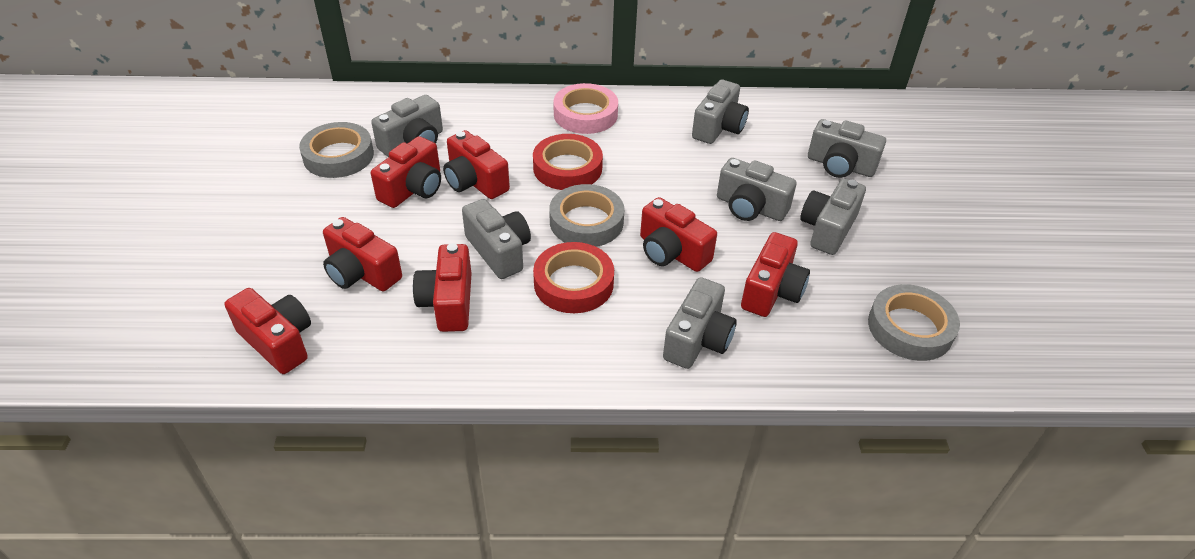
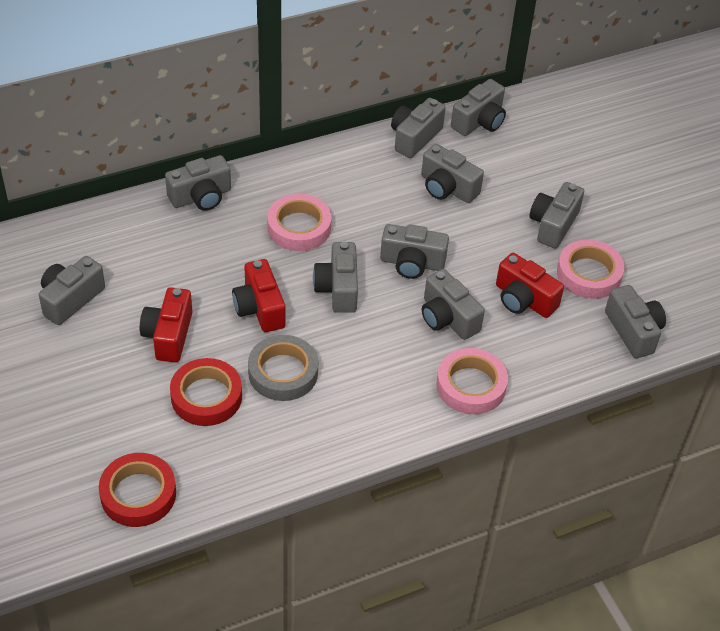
grey camera: 7 -> 10
grey tape: 3 -> 1
pink tape: 1 -> 3
red camera: 7 -> 3

